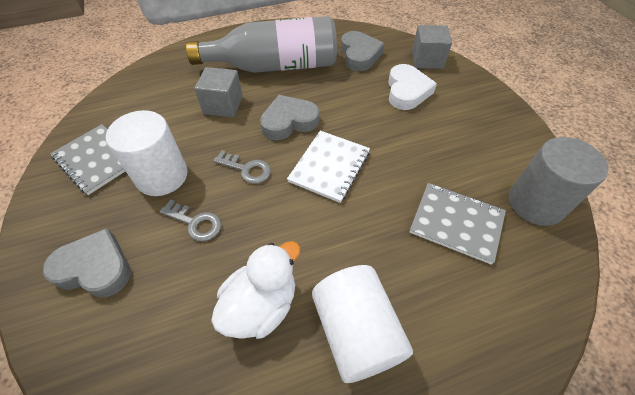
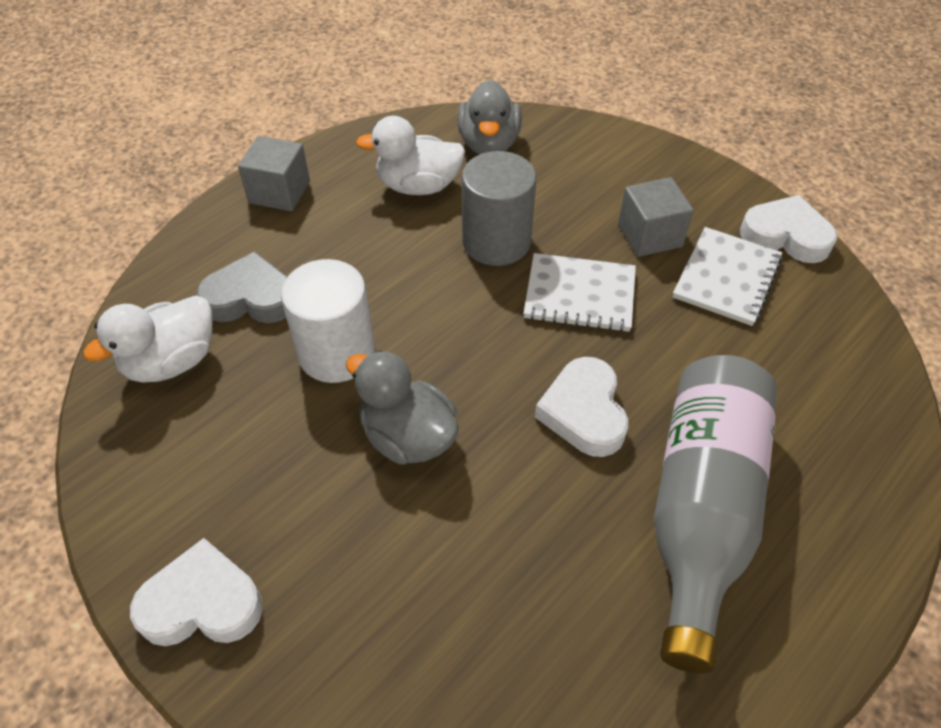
grey duck: 0 -> 2
grey heart: 3 -> 1
grey key: 2 -> 0
grey notebook: 2 -> 0
white cylinder: 2 -> 1
white duck: 1 -> 2
white heart: 1 -> 3
white notebook: 1 -> 2

